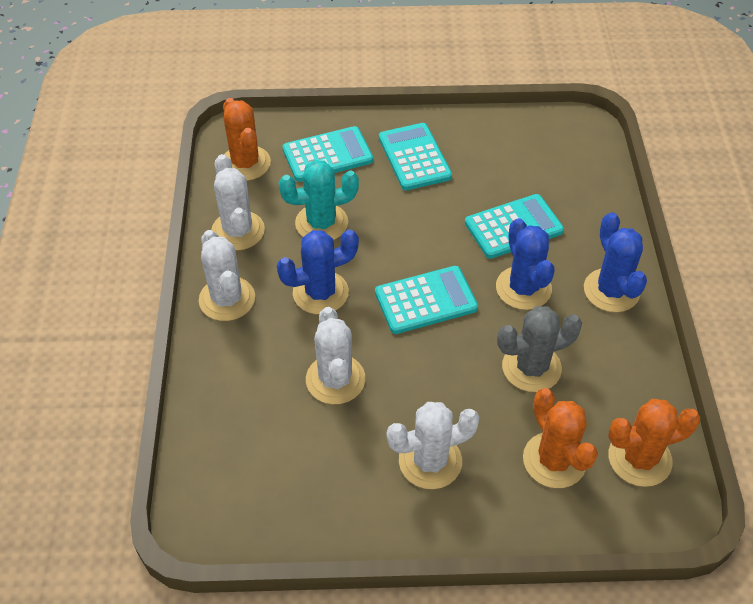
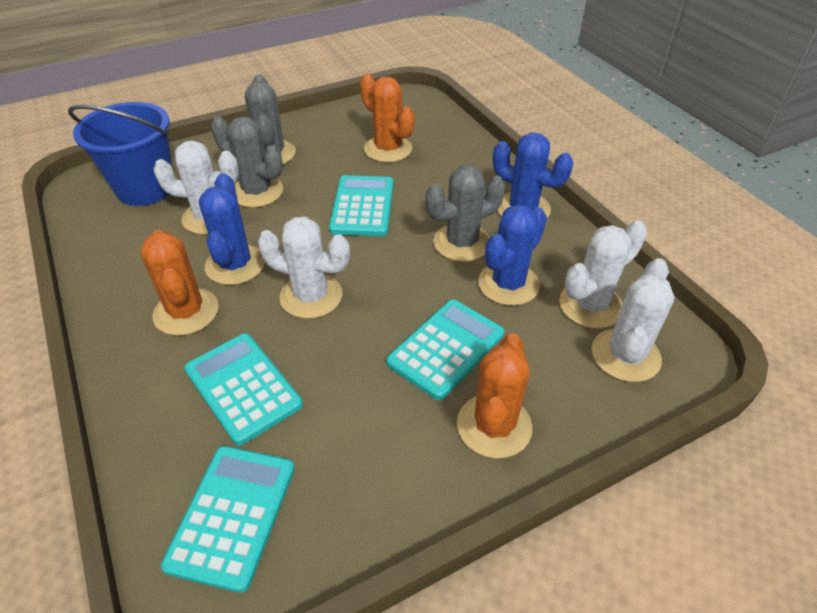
blue bucket: 0 -> 1
grey cactus: 1 -> 3
turquoise cactus: 1 -> 0

